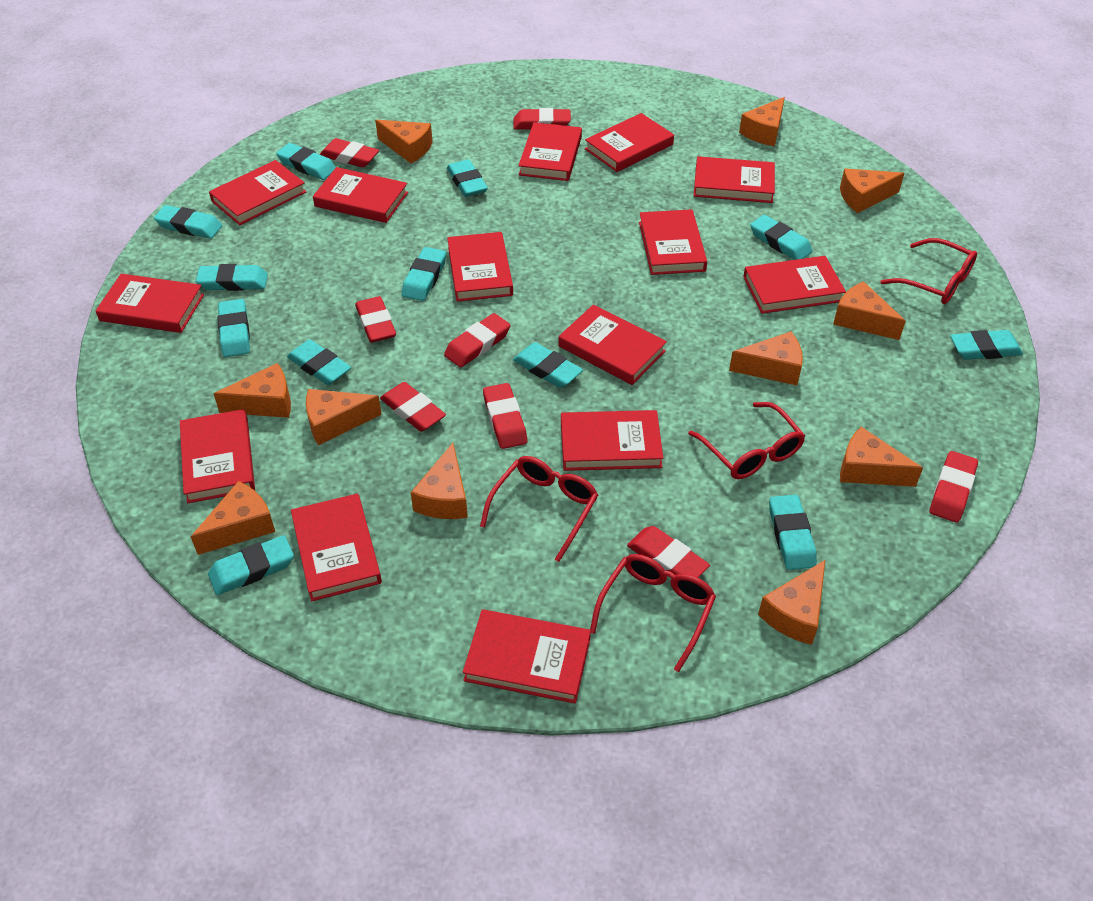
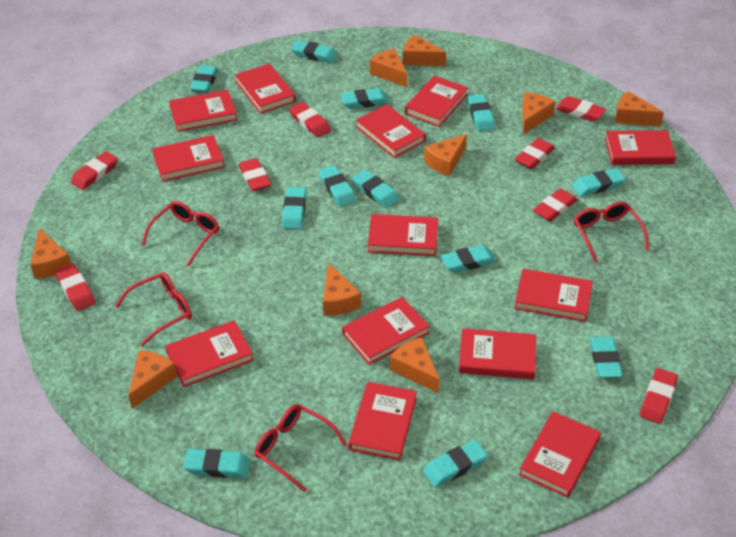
orange cheese: 11 -> 9
red book: 14 -> 13

